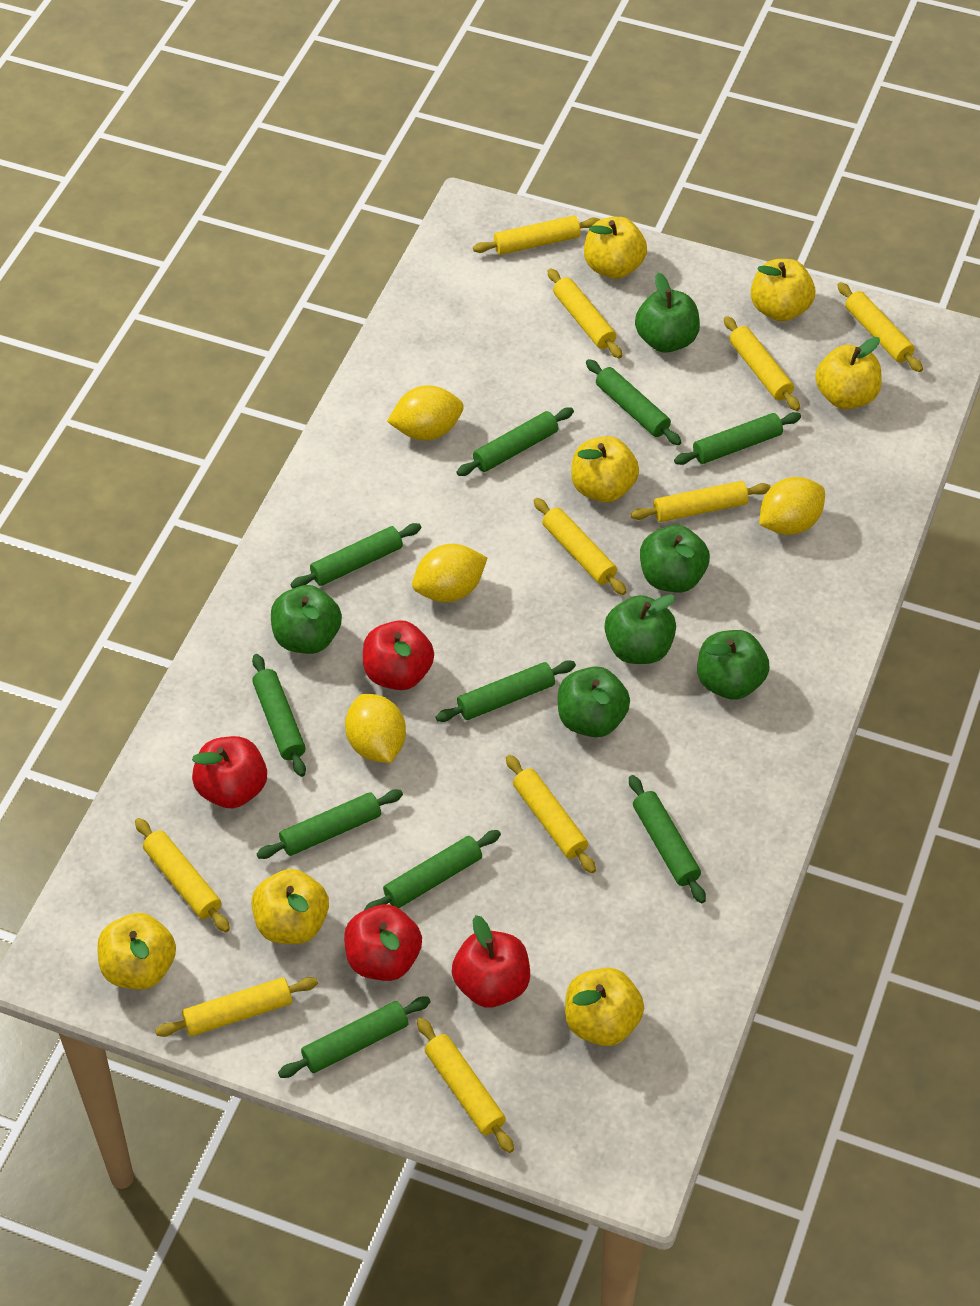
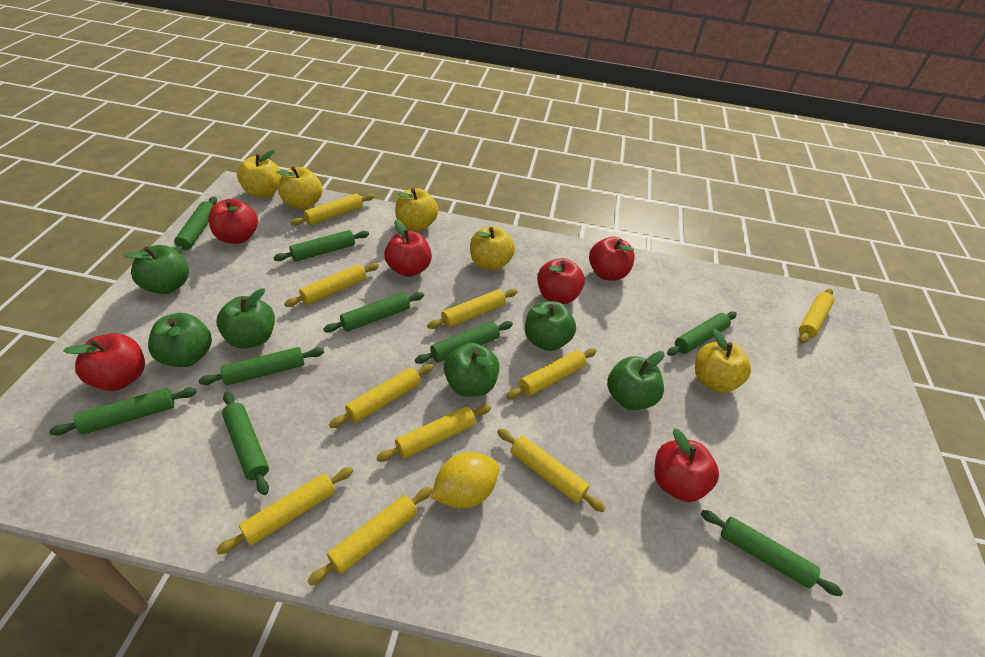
green rolling pin: 10 -> 9
red apple: 4 -> 6
yellow apple: 7 -> 5
yellow lemon: 4 -> 1

